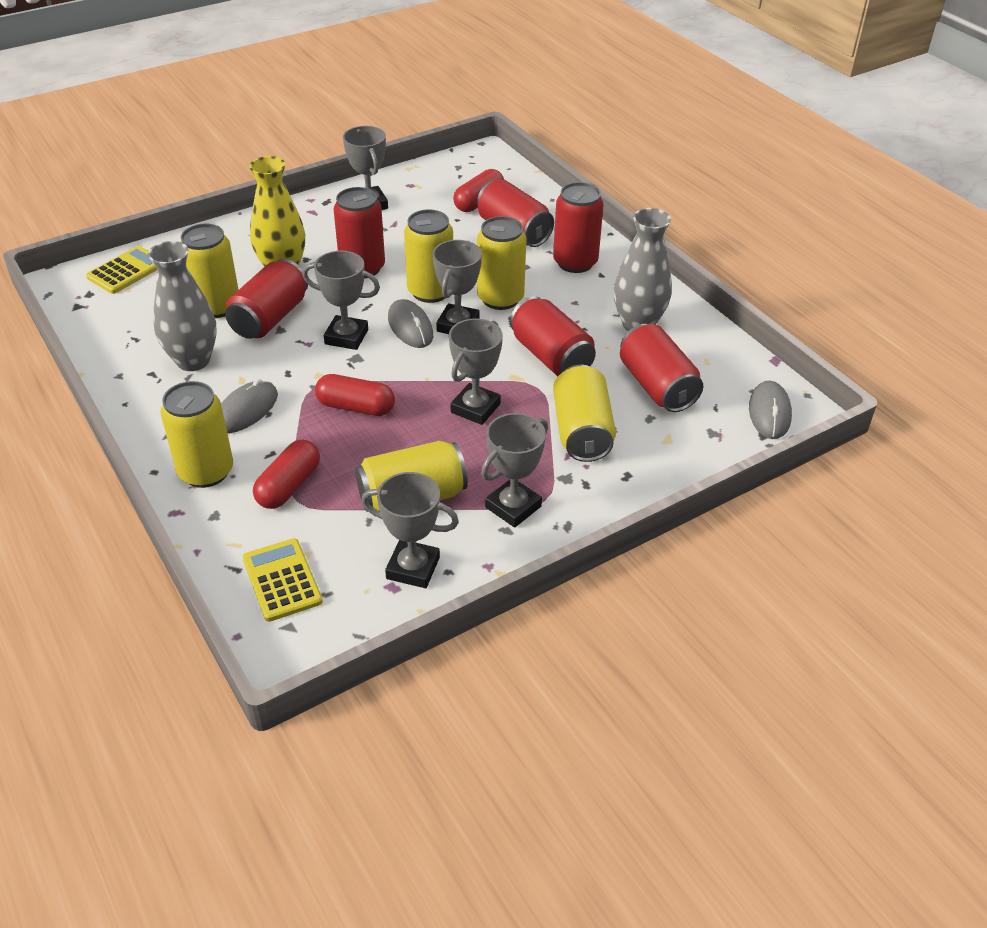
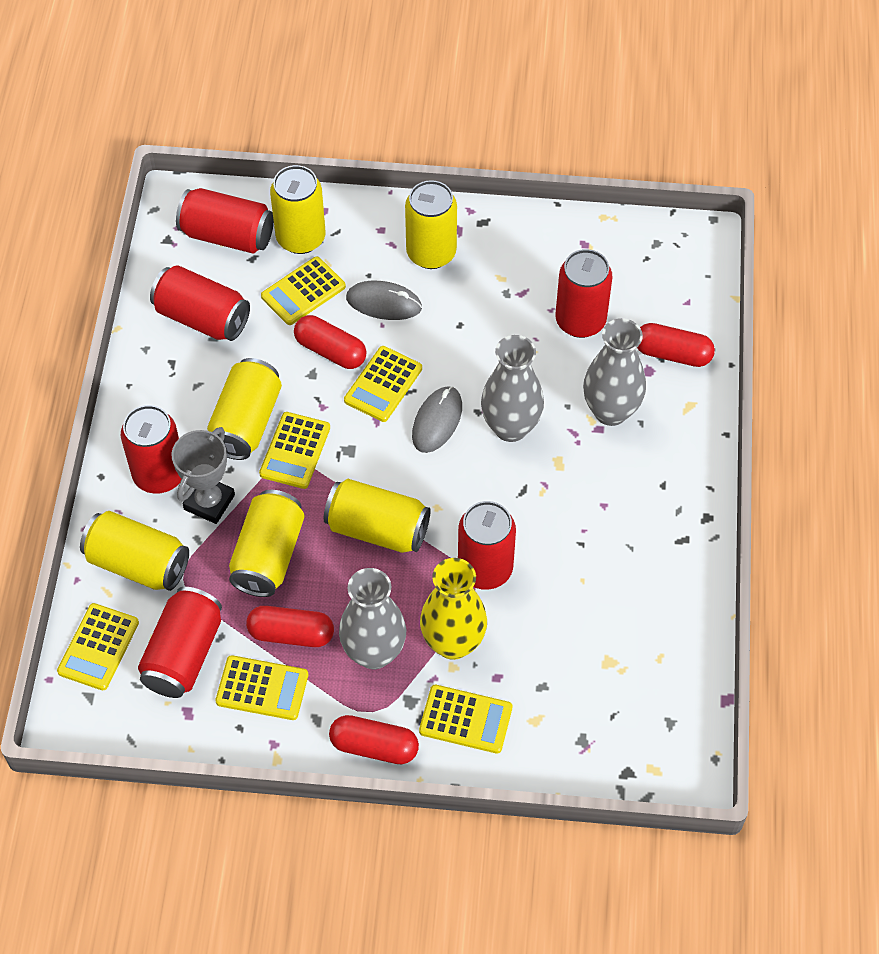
grey mouse: 3 -> 2
grey trophy: 6 -> 1
grey vase: 2 -> 3
red capsule: 3 -> 4
yellow calculator: 2 -> 6

